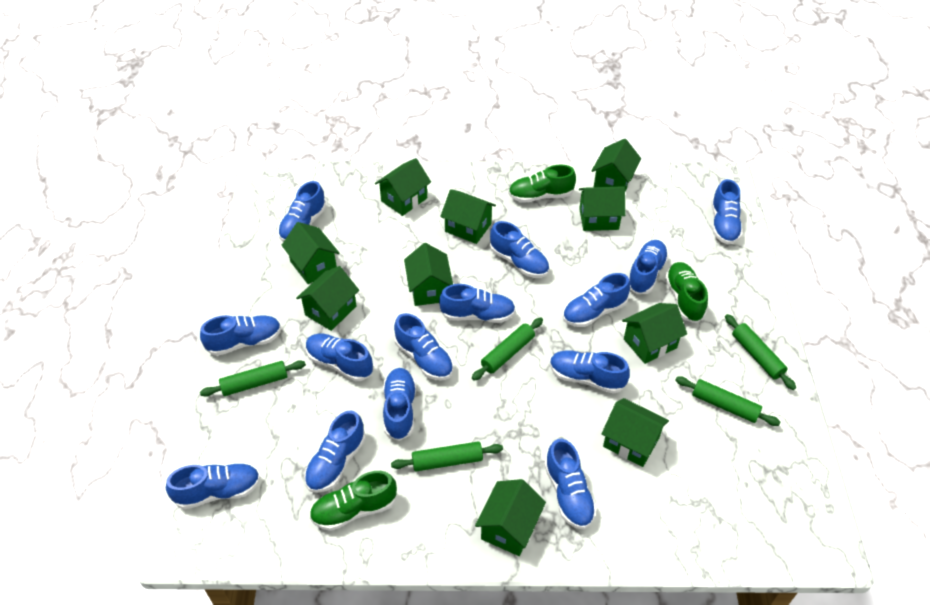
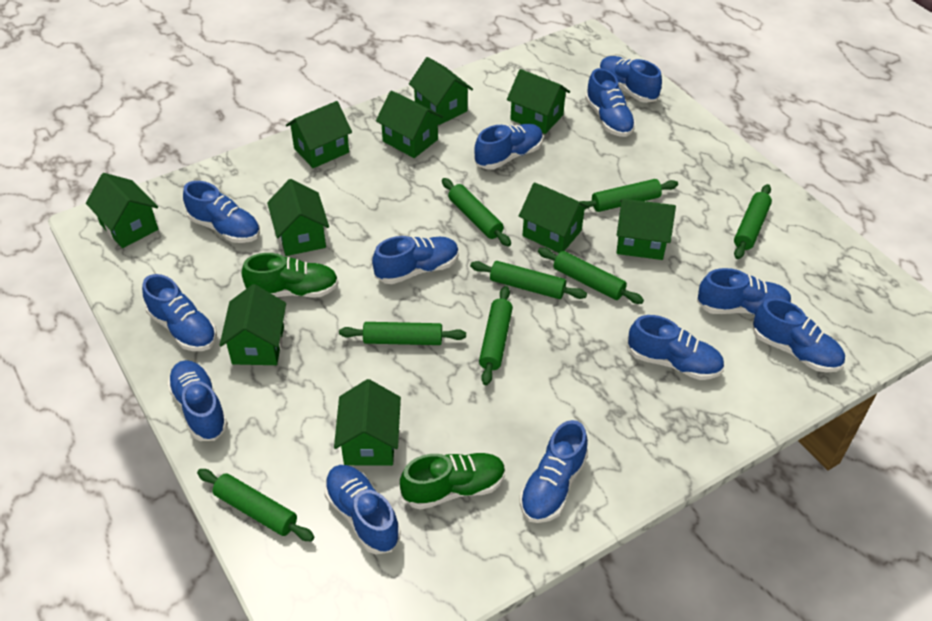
blue shoe: 14 -> 12
green rolling pin: 5 -> 8
green shoe: 3 -> 2

